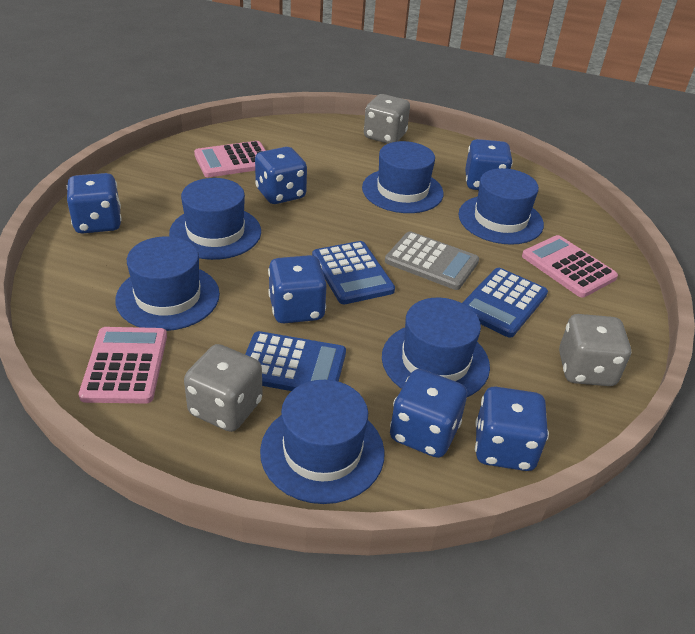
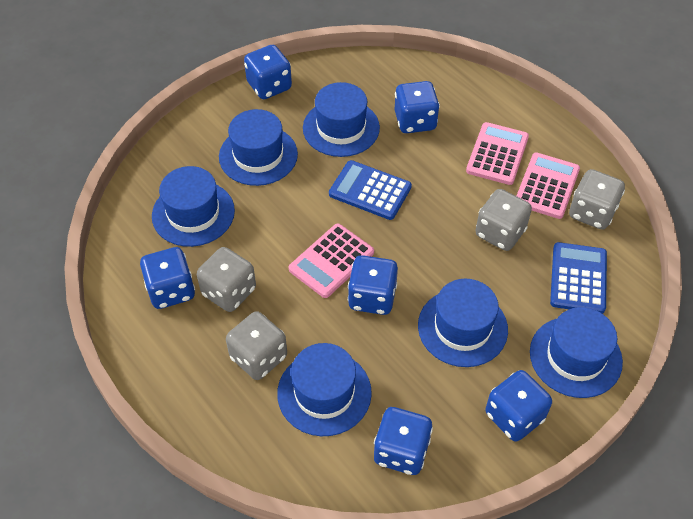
blue calculator: 3 -> 2
grey calculator: 1 -> 0
grey dice: 3 -> 4

